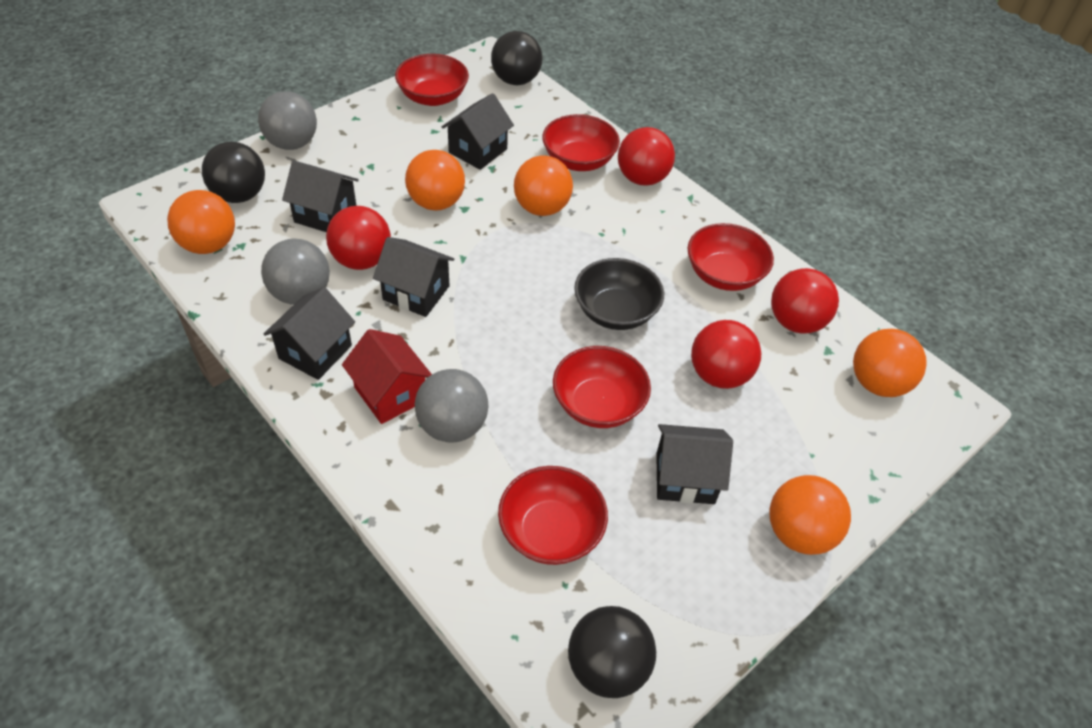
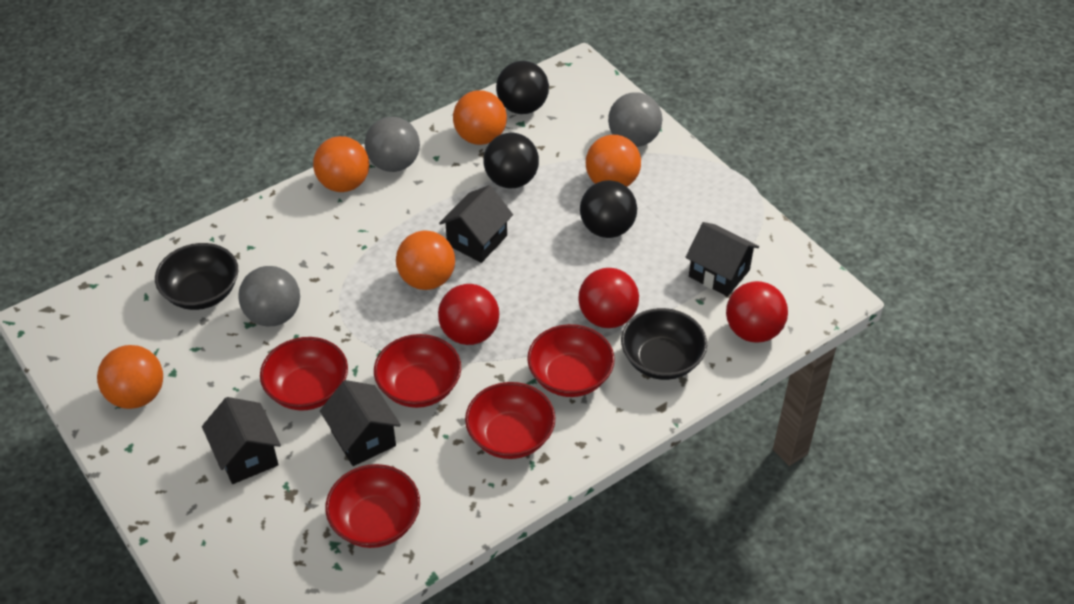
black bowl: 1 -> 2
black house: 5 -> 4
red ball: 4 -> 3
red house: 1 -> 0

